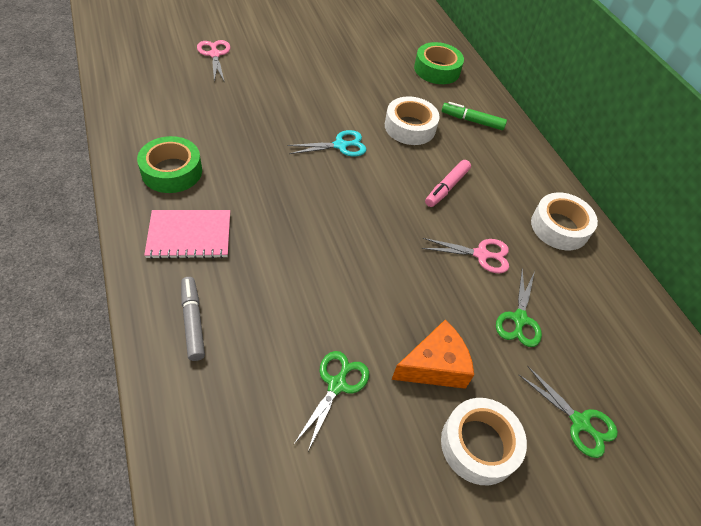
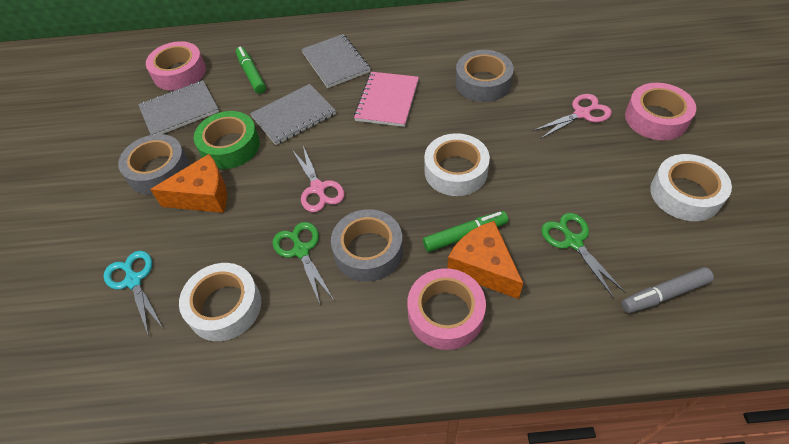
green marker: 1 -> 2
green scissors: 3 -> 2
green tape: 2 -> 1
grey notebook: 0 -> 3
grey tape: 0 -> 3
orange cheese: 1 -> 2
pink marker: 1 -> 0
pink tape: 0 -> 3

